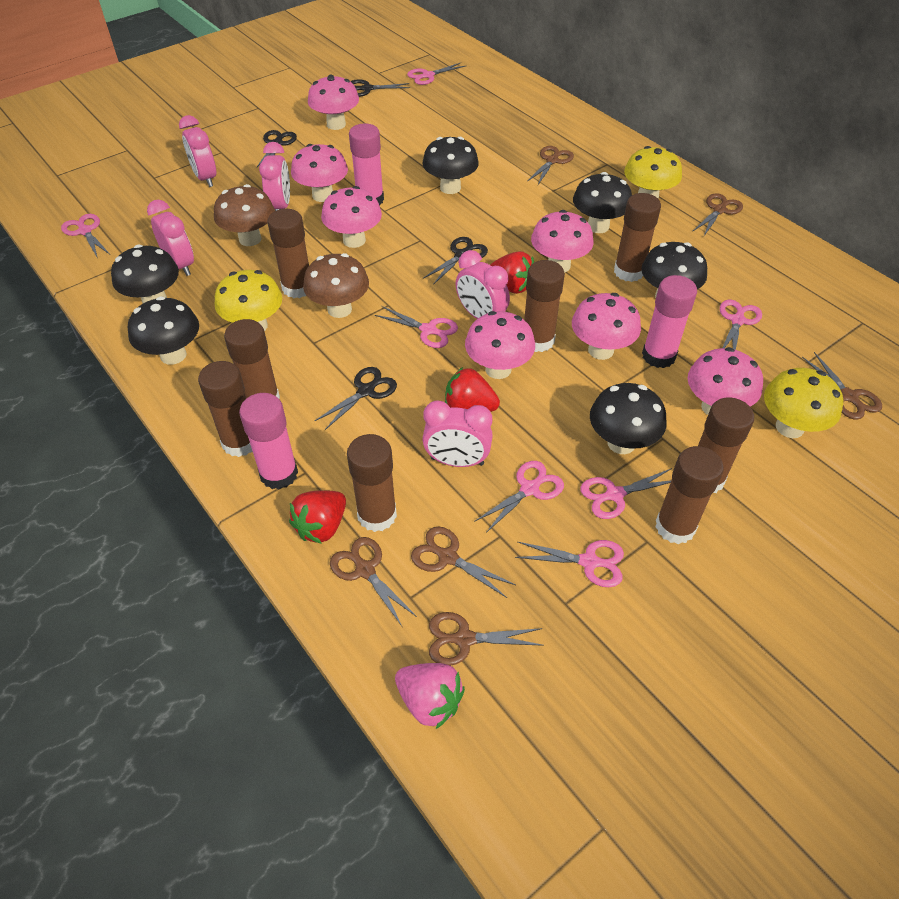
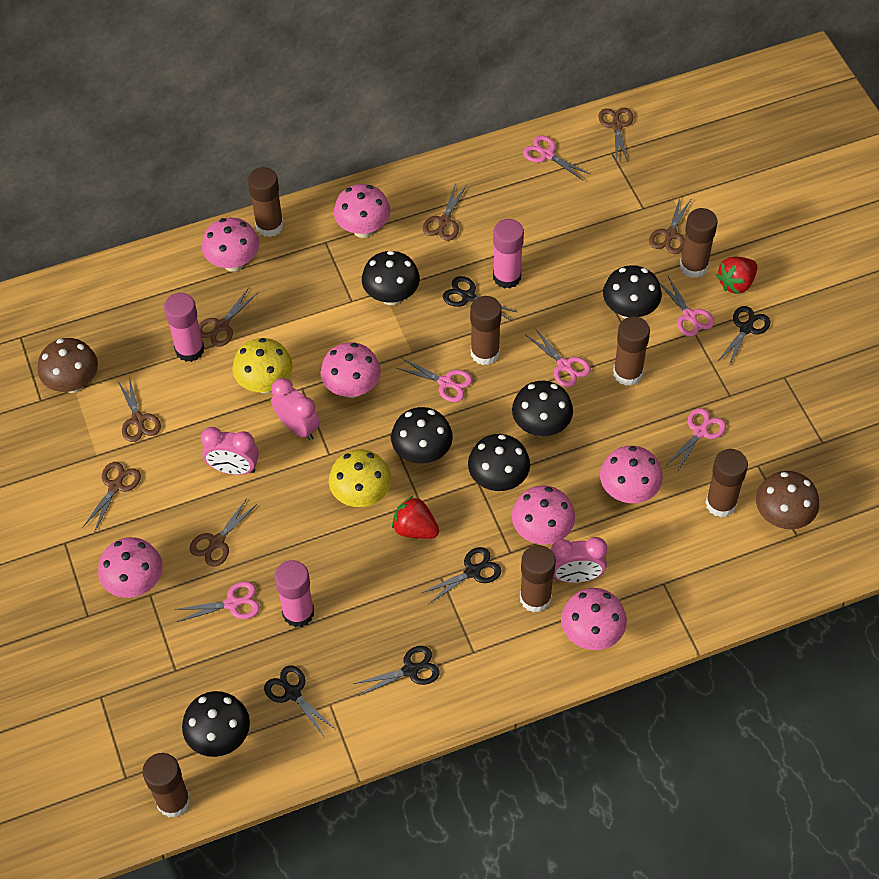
black scissors: 4 -> 5
brown glue stick: 8 -> 7
brown scissors: 6 -> 7
pink clock: 5 -> 3
pink scissors: 7 -> 6
pink strawberry: 1 -> 0
red strawberry: 3 -> 2
yellow mushroom: 3 -> 2

